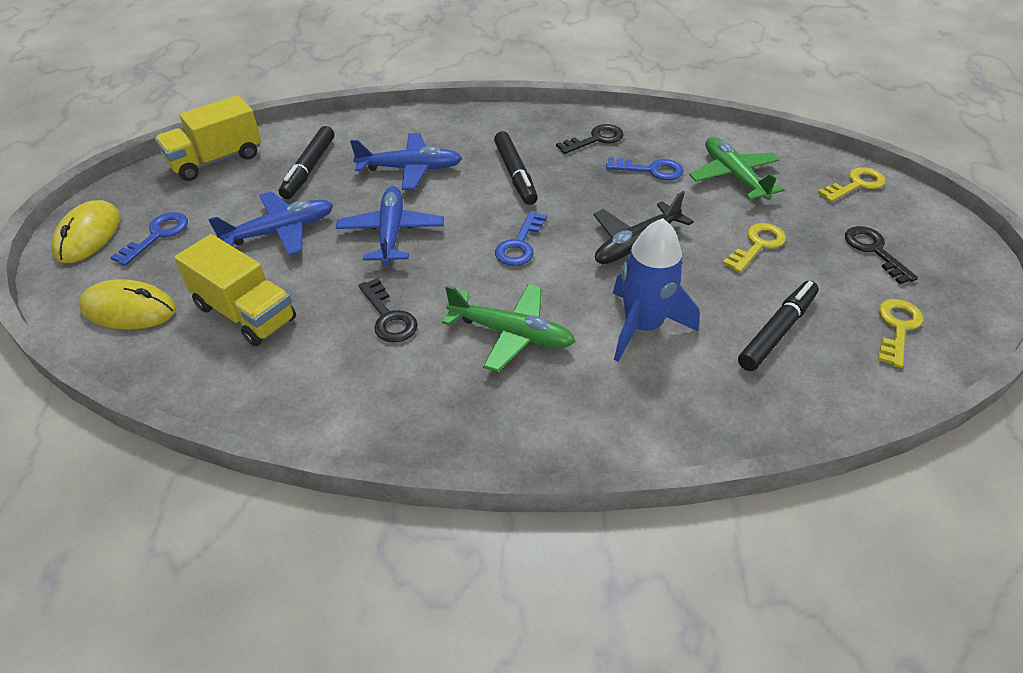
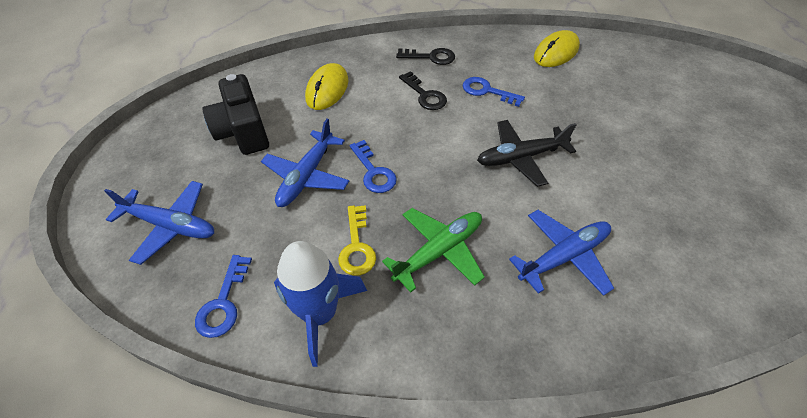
black camera: 0 -> 1
black key: 3 -> 2
black marker: 3 -> 0
green plane: 2 -> 1
yellow key: 3 -> 1
yellow truck: 2 -> 0

